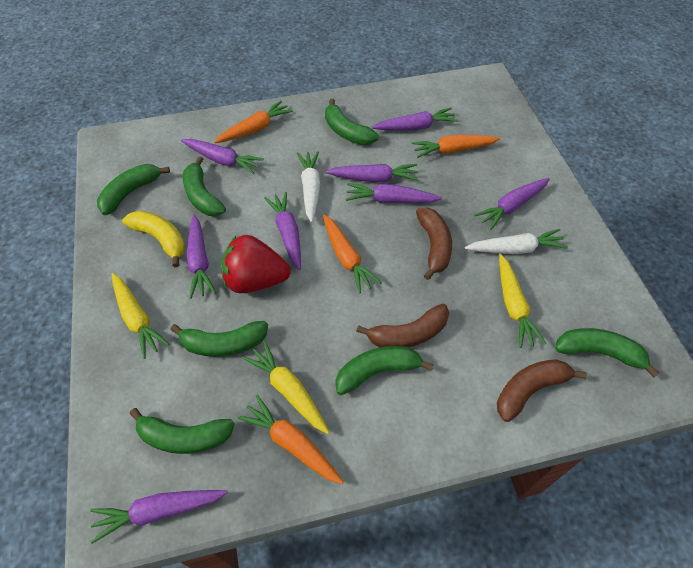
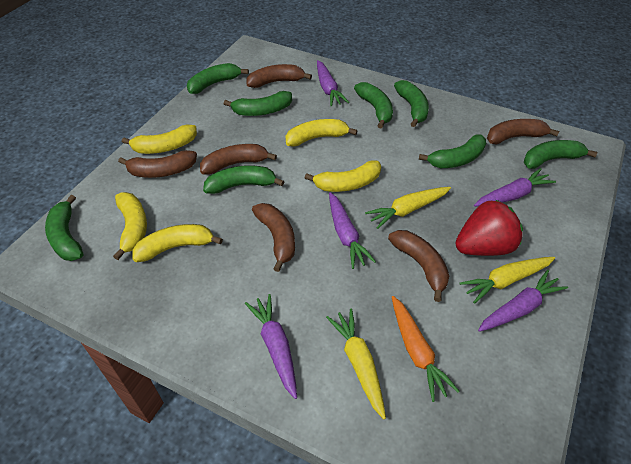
brown banana: 3 -> 6
green banana: 7 -> 8
orange carrot: 4 -> 1
purple carrot: 8 -> 5
white carrot: 2 -> 0
yellow banana: 1 -> 5

